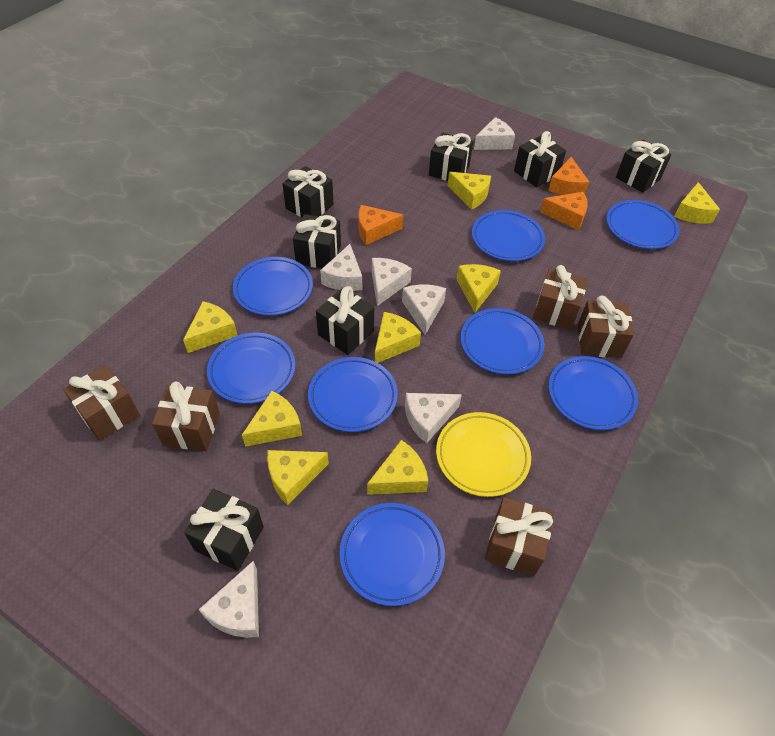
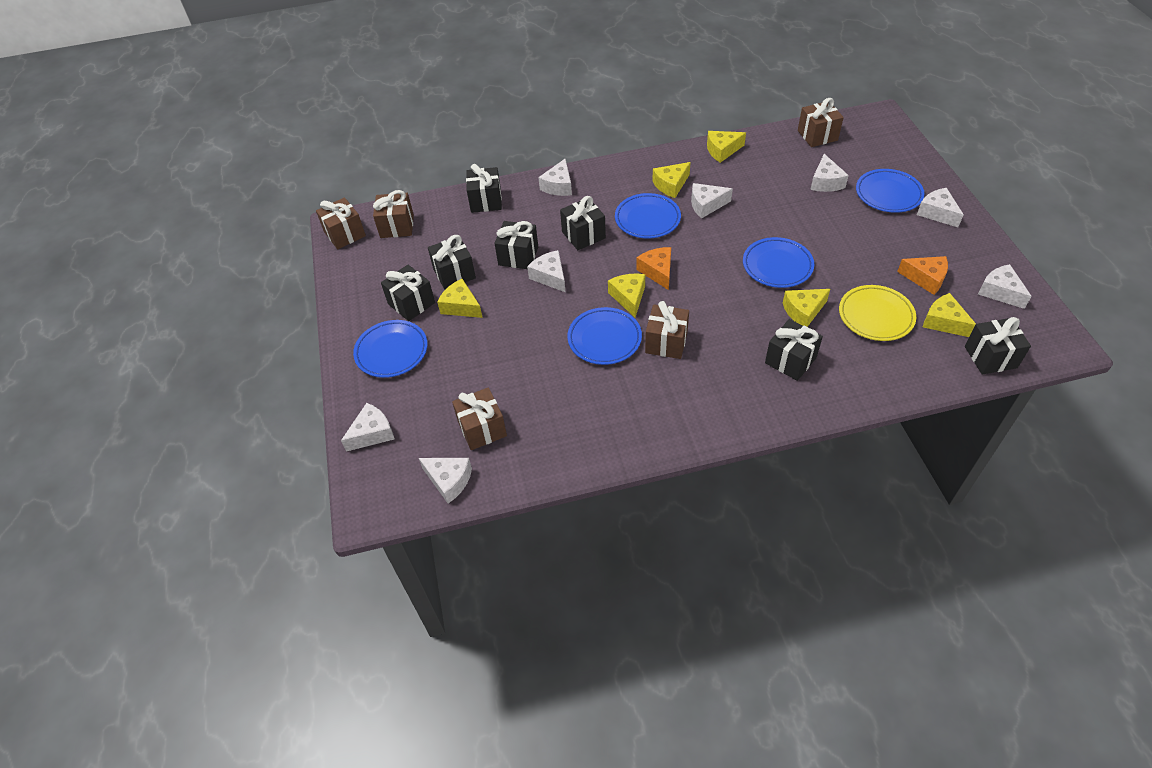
blue plate: 8 -> 5
orange cheese: 3 -> 2
white cheese: 6 -> 8
yellow cheese: 8 -> 6

